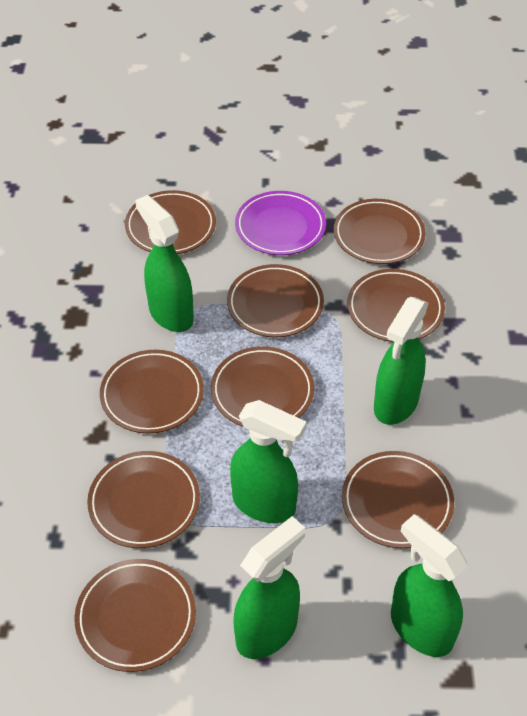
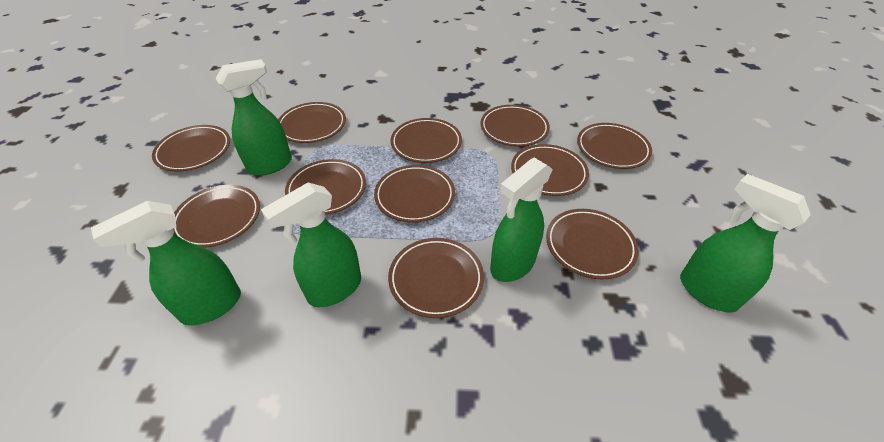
brown plate: 9 -> 11
purple plate: 1 -> 0

